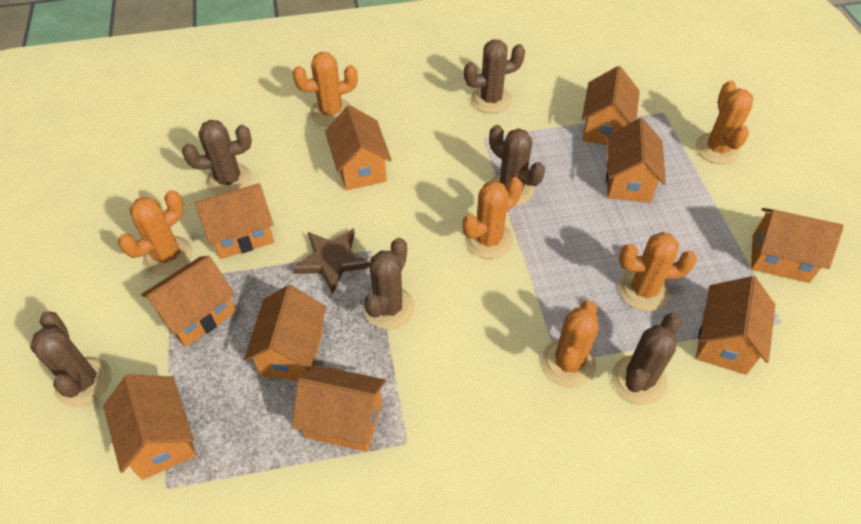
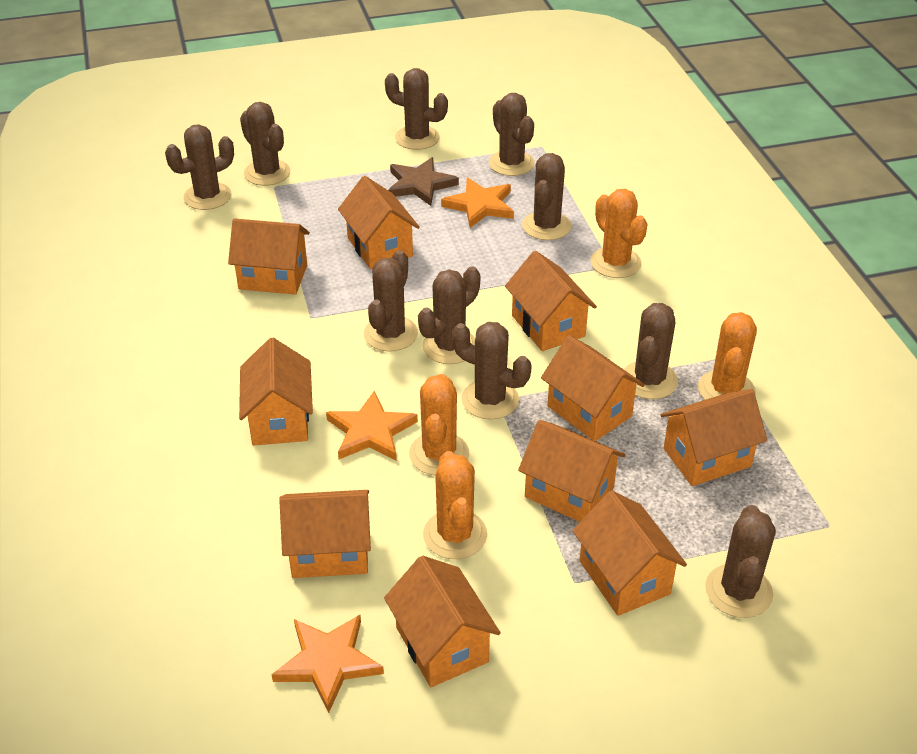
brown cactus: 6 -> 10
orange cactus: 6 -> 4
orange star: 0 -> 3

